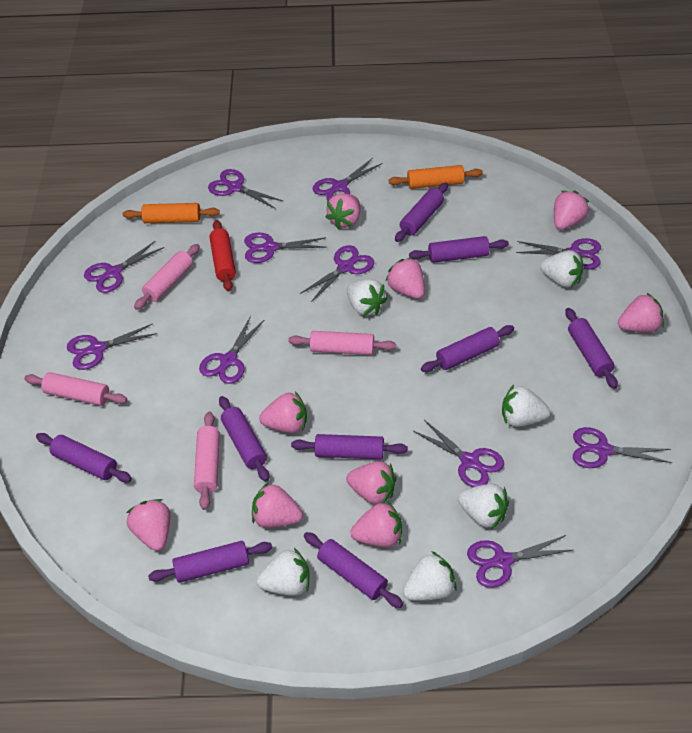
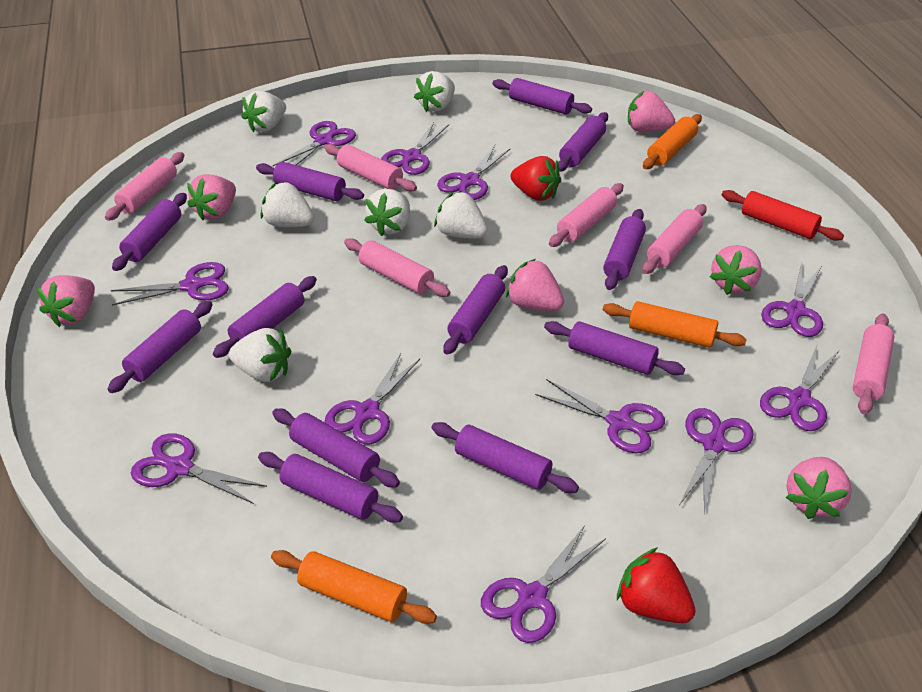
orange rolling pin: 2 -> 3
pink rolling pin: 4 -> 6
pink strawberry: 9 -> 6
purple rolling pin: 9 -> 12
red strawberry: 0 -> 2

